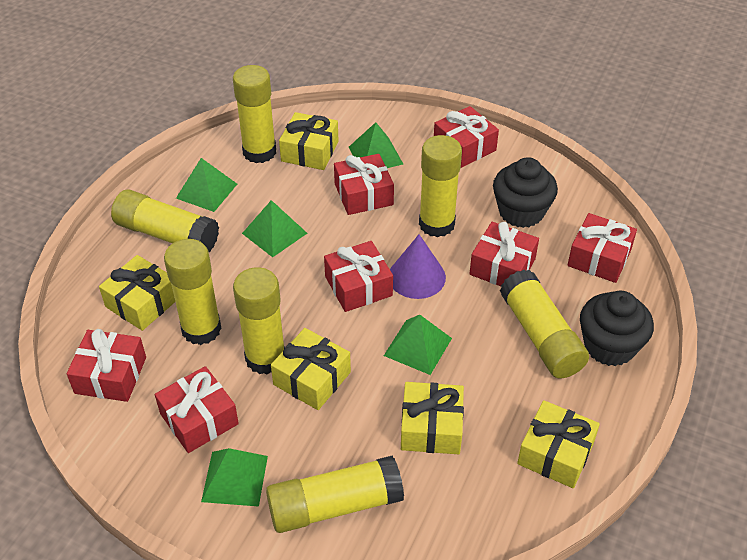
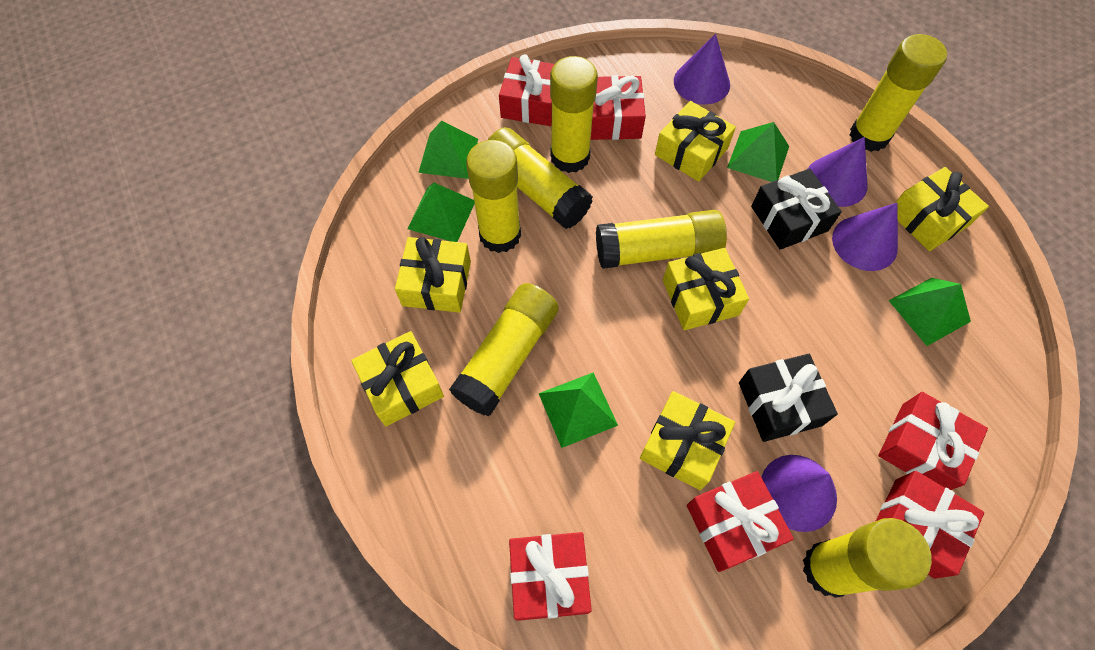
black cupcake: 2 -> 0
black gift: 0 -> 2
purple cone: 1 -> 4
red gift: 7 -> 6
yellow gift: 5 -> 6

